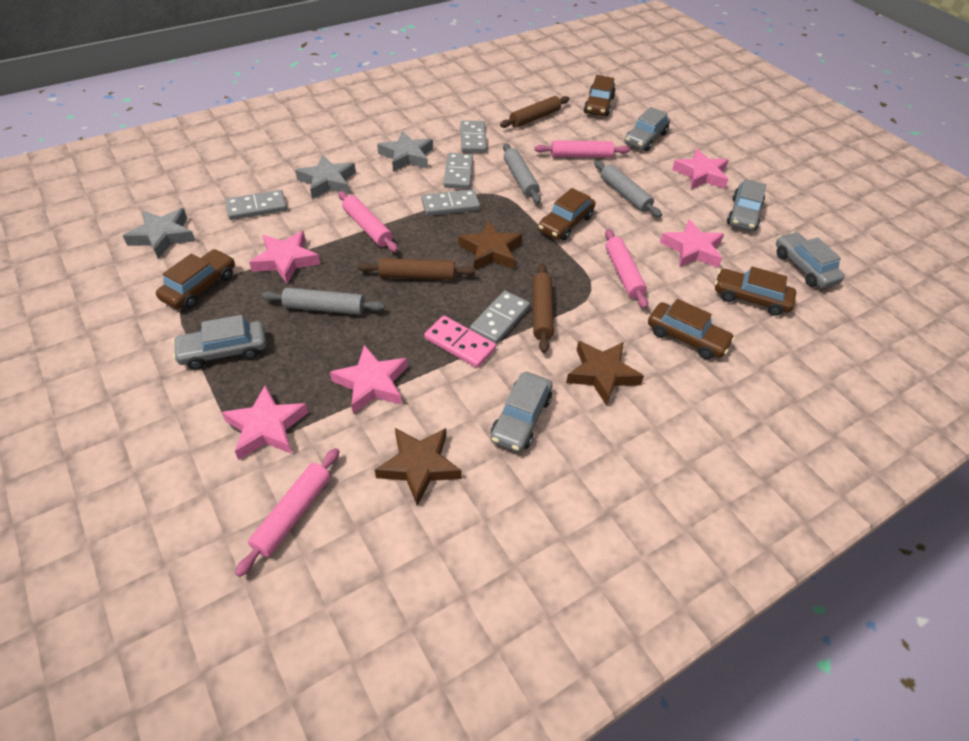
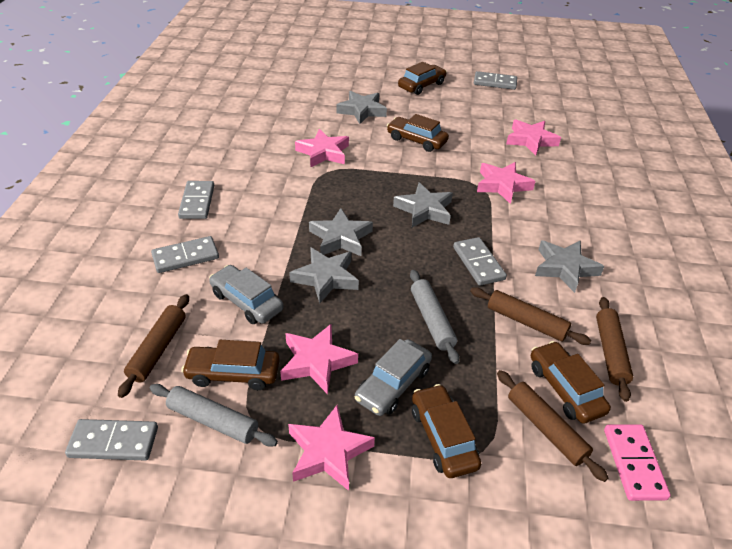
brown rolling pin: 3 -> 4
brown star: 3 -> 0
grey car: 5 -> 2
grey rolling pin: 3 -> 2
grey star: 3 -> 5
pink rolling pin: 4 -> 0

